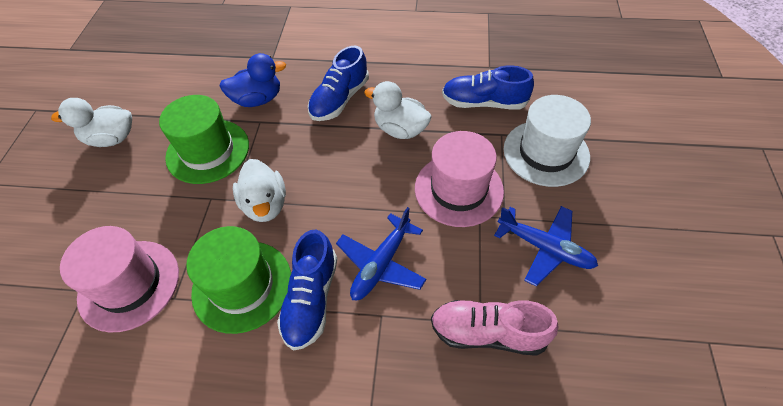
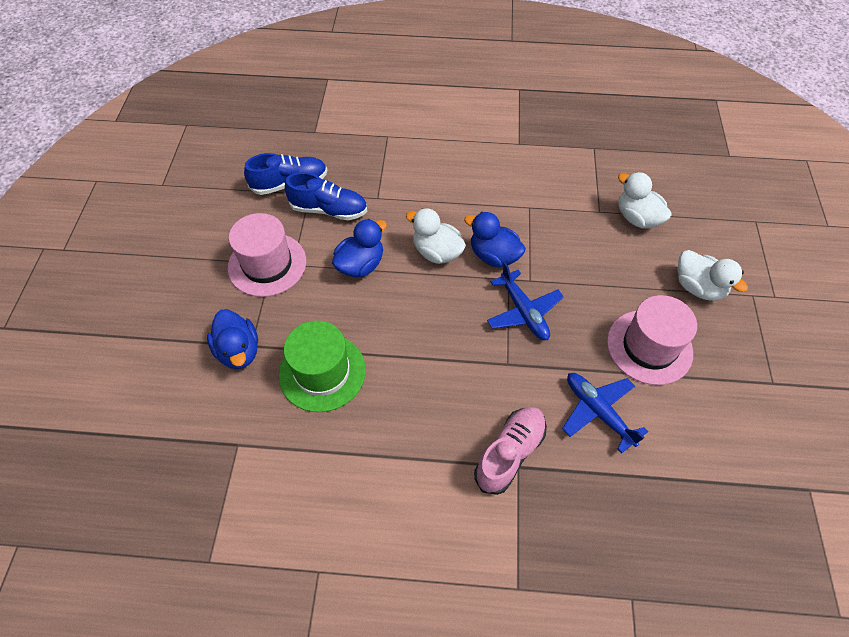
blue duck: 1 -> 3
blue shoe: 3 -> 2
green hat: 2 -> 1
white hat: 1 -> 0

